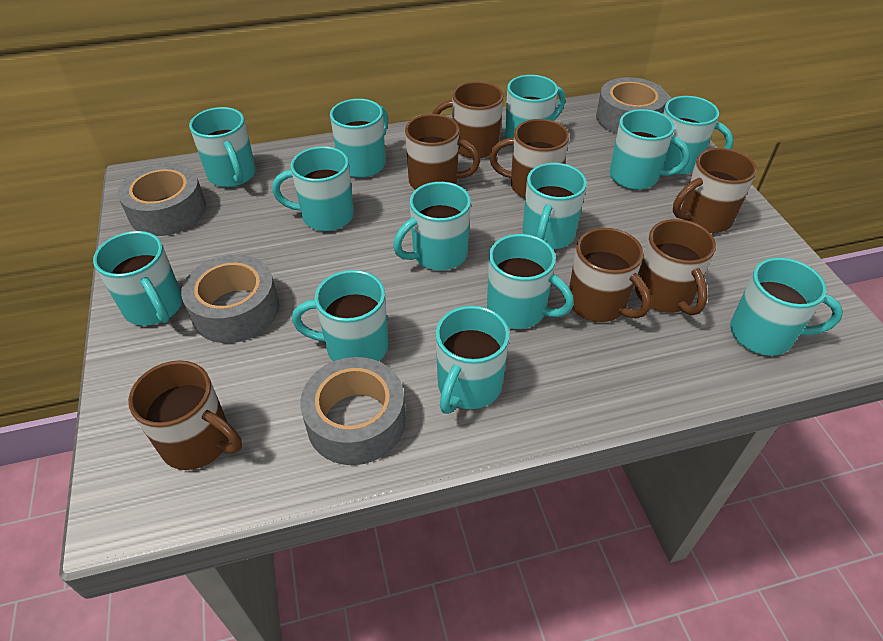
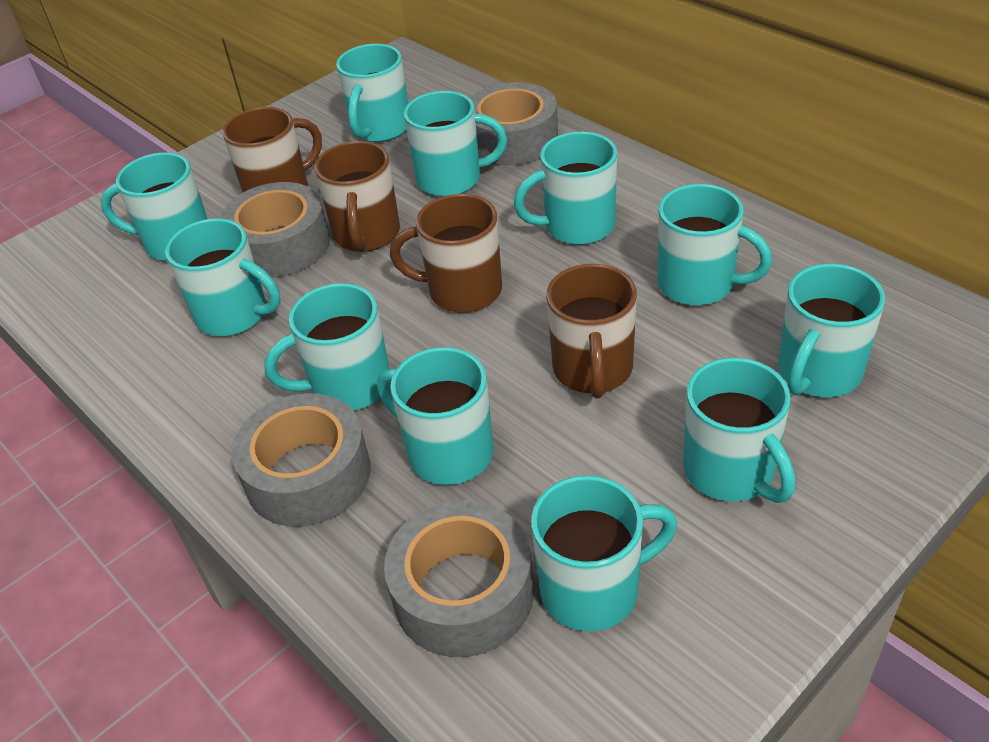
brown mug: 7 -> 4
turquoise mug: 13 -> 11

